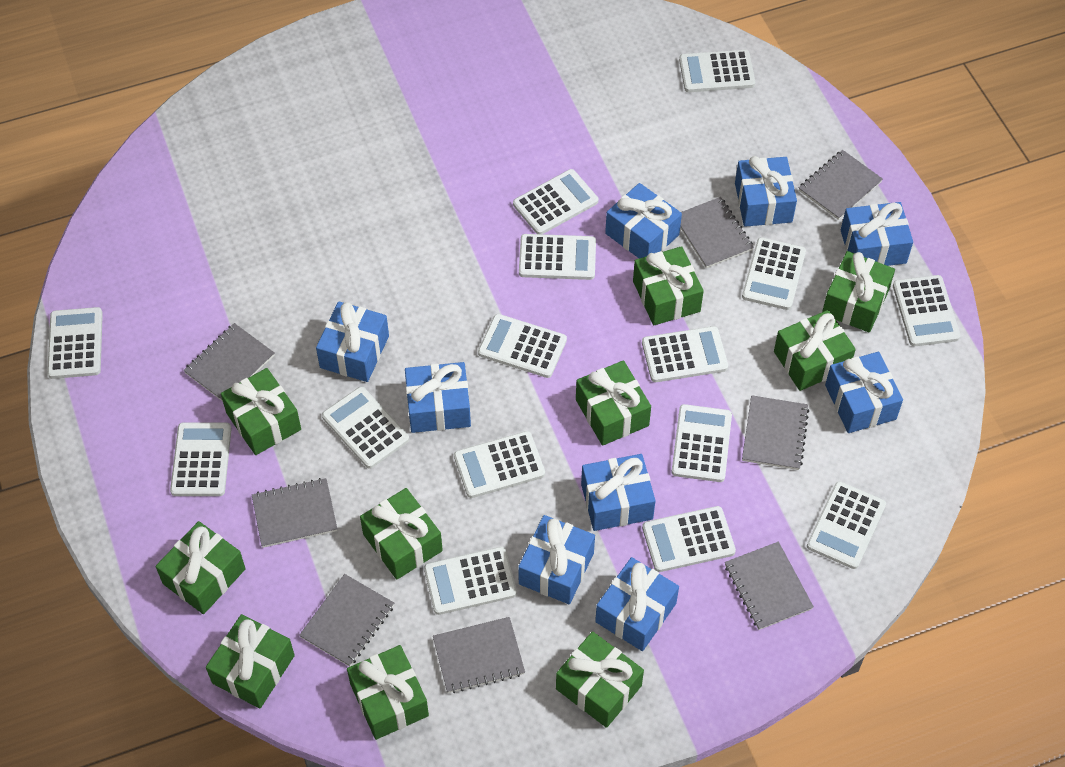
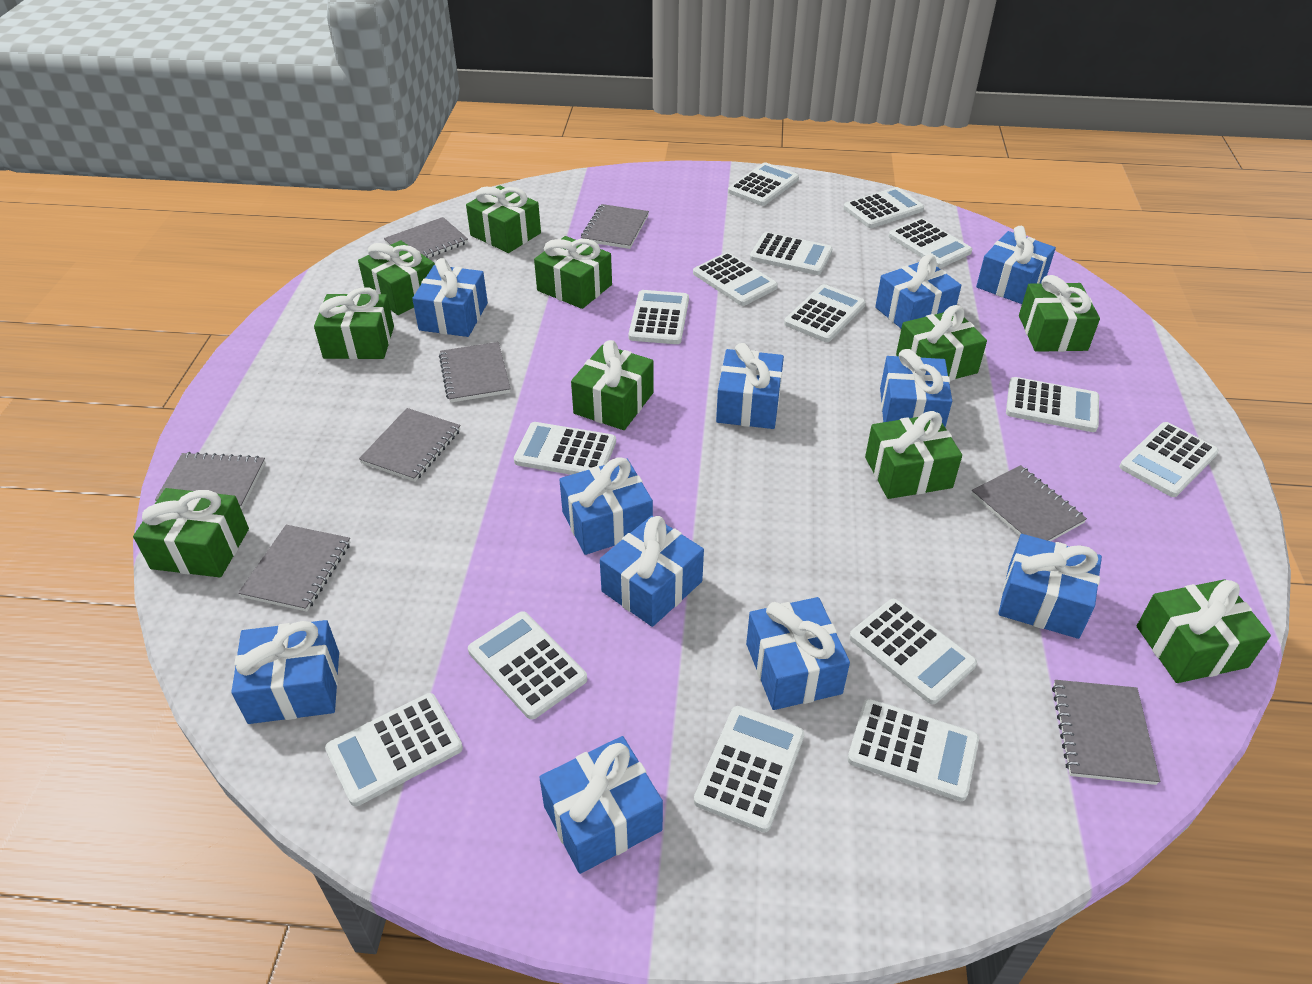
blue gift: 9 -> 11

